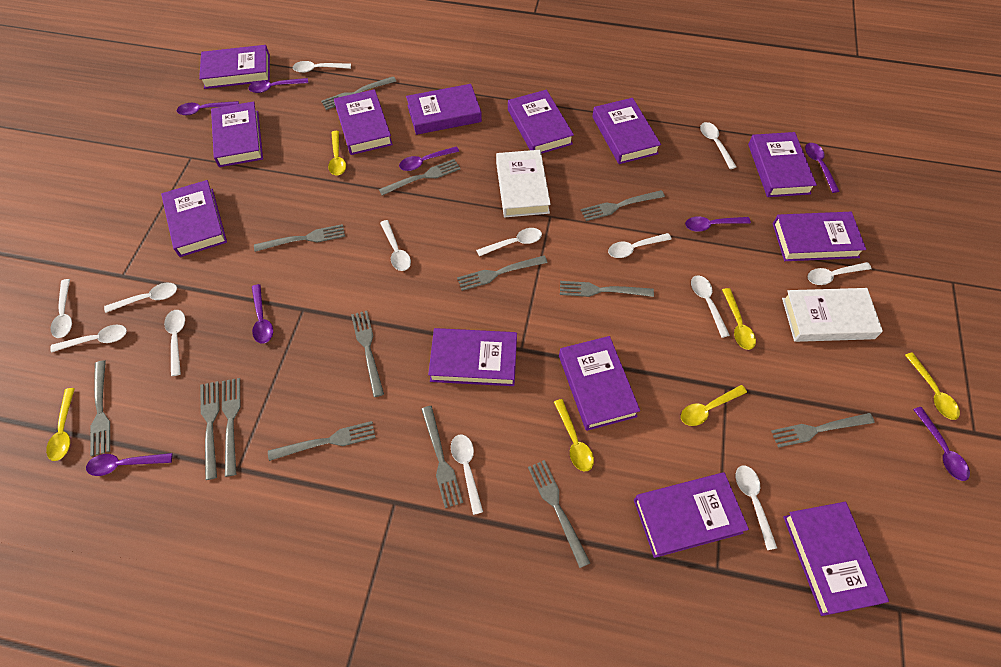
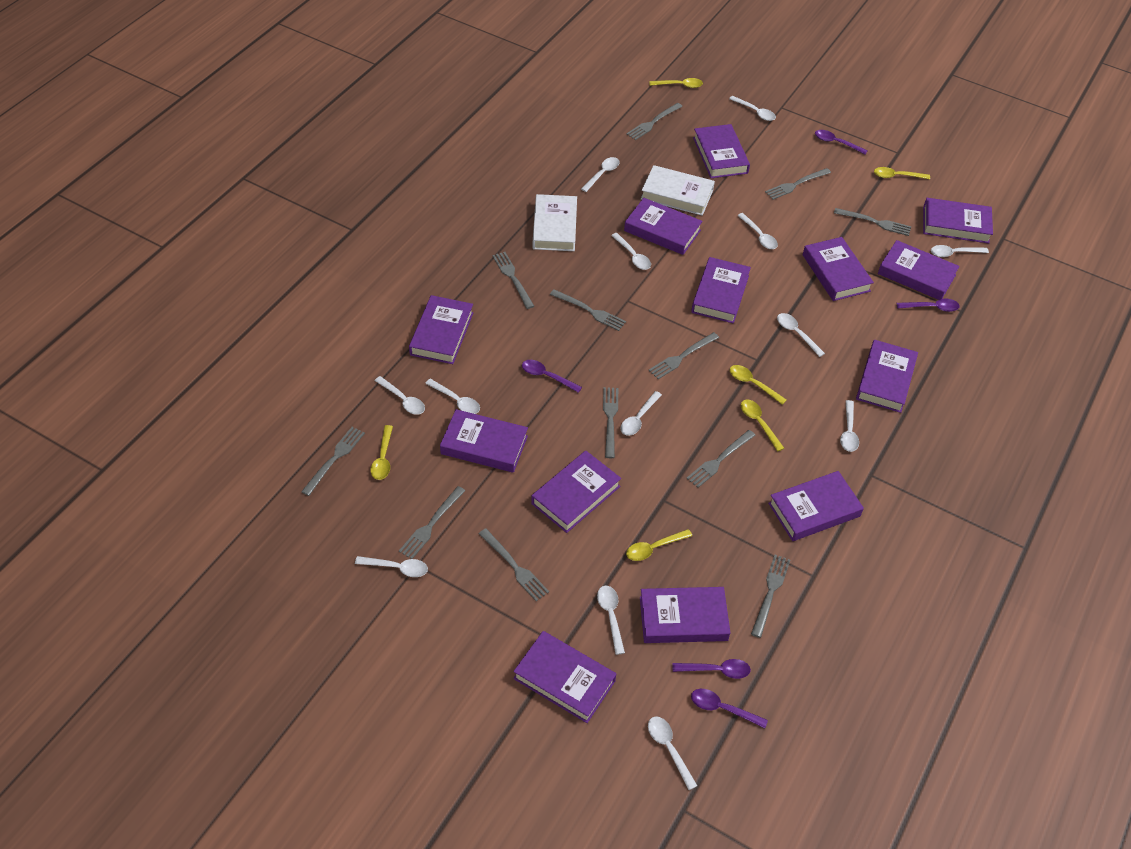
grey fork: 14 -> 12
purple spoon: 8 -> 5

